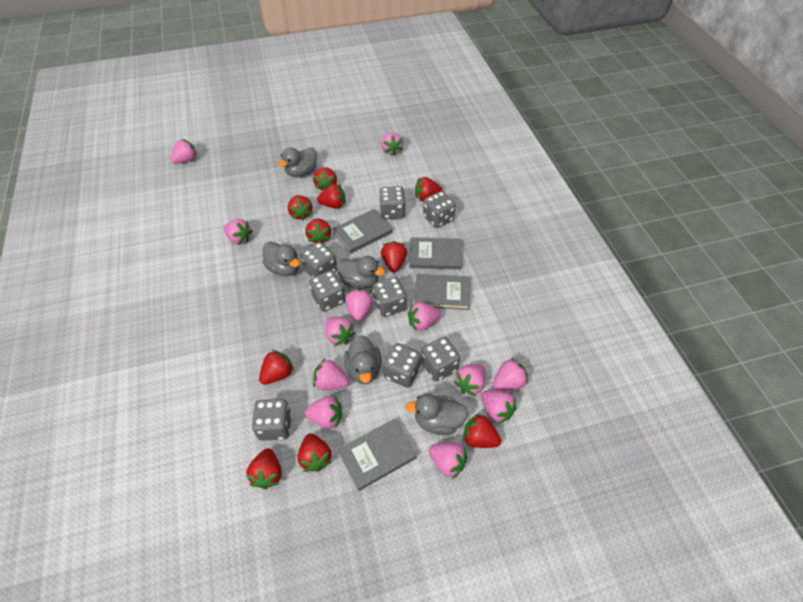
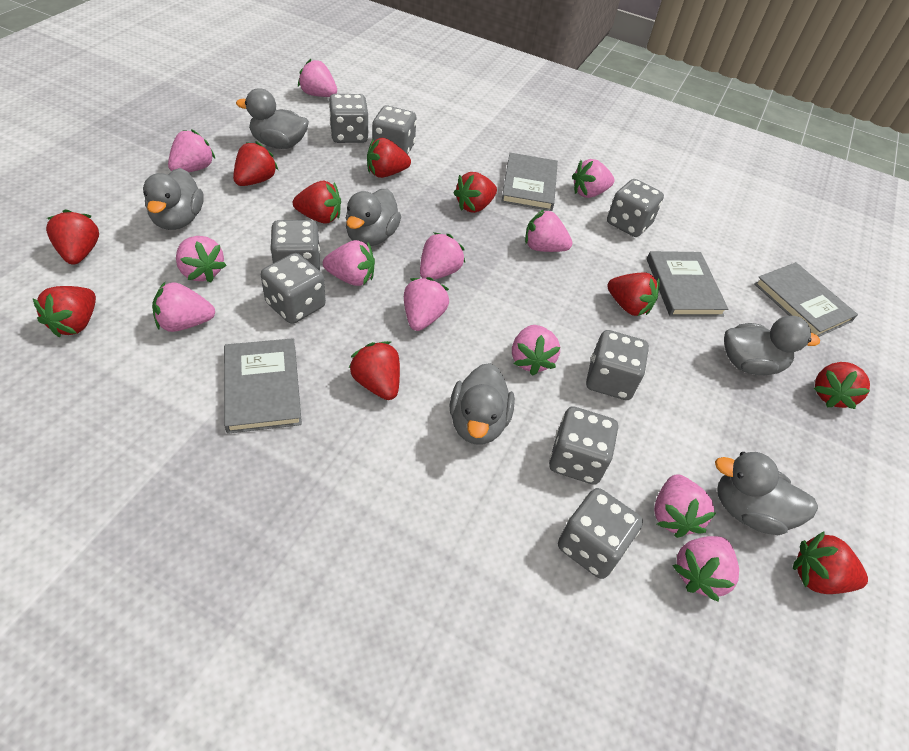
grey duck: 5 -> 6

